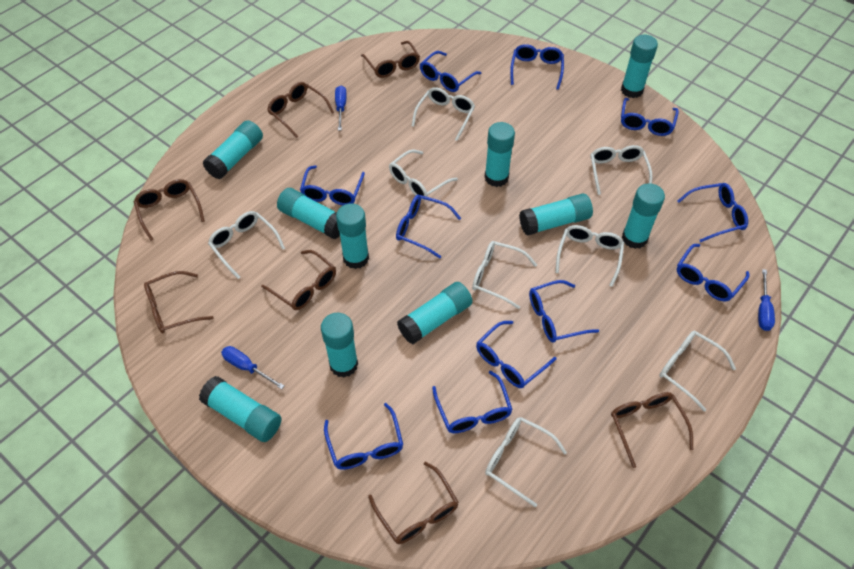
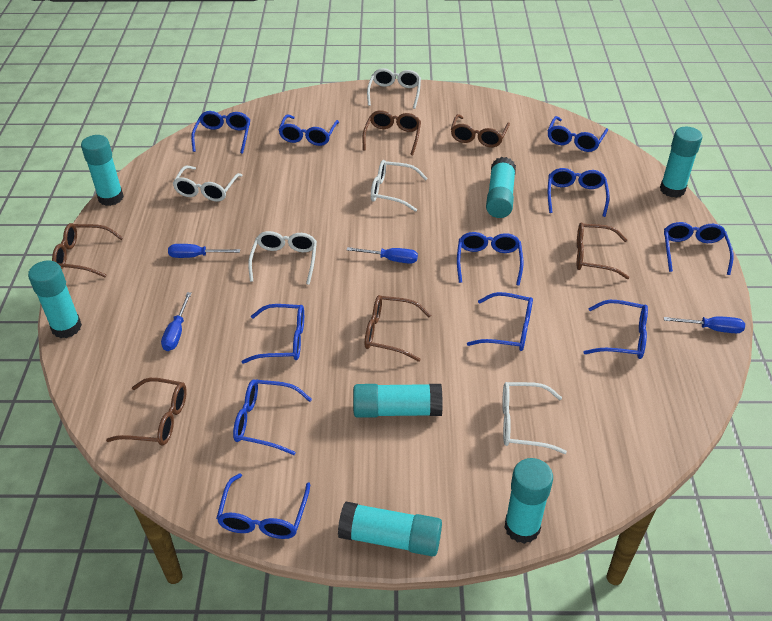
blue screwdriver: 3 -> 4
brown glasses: 7 -> 6
turquoise glue stick: 10 -> 7
white glasses: 8 -> 5

